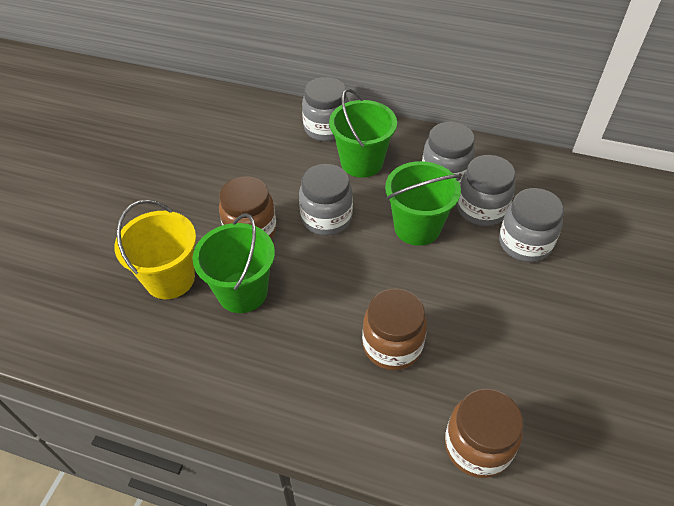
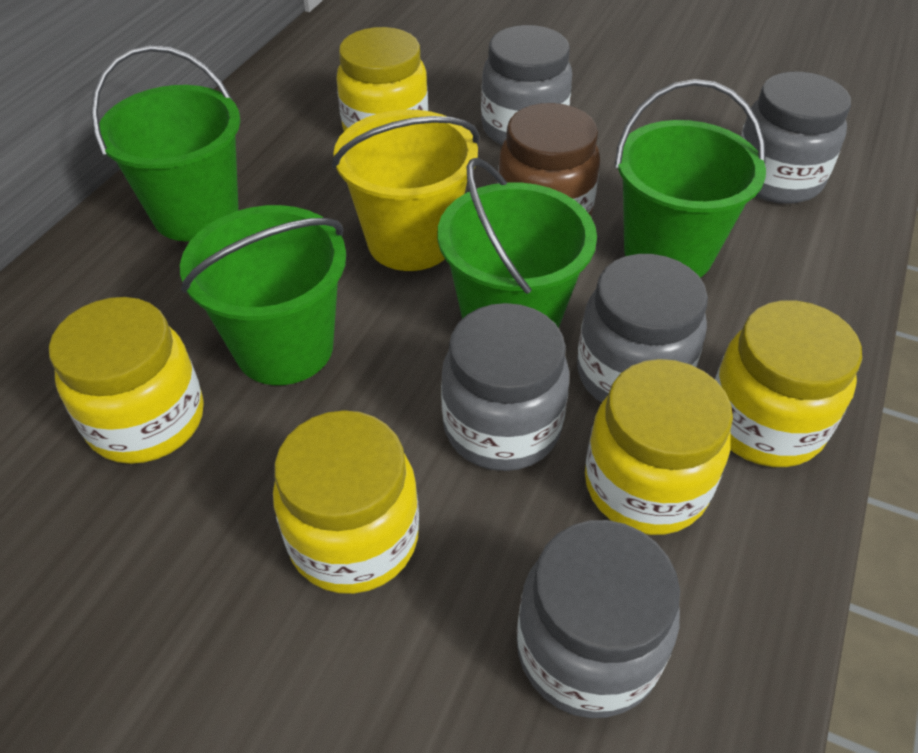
brown jar: 3 -> 1
green bucket: 3 -> 4
yellow jar: 0 -> 5

